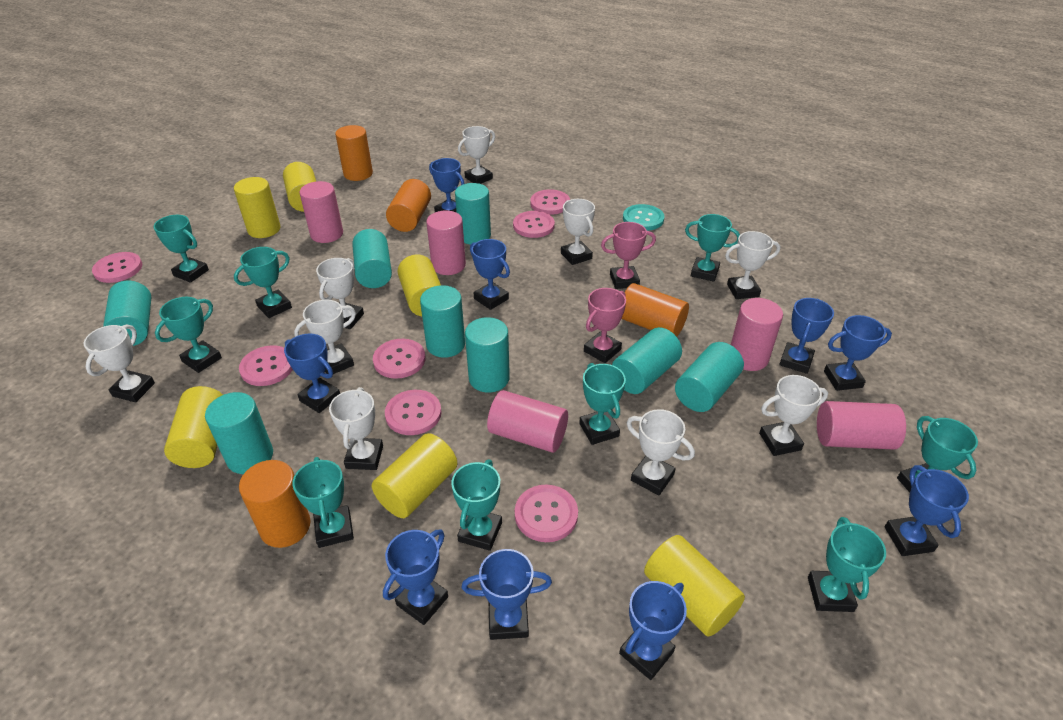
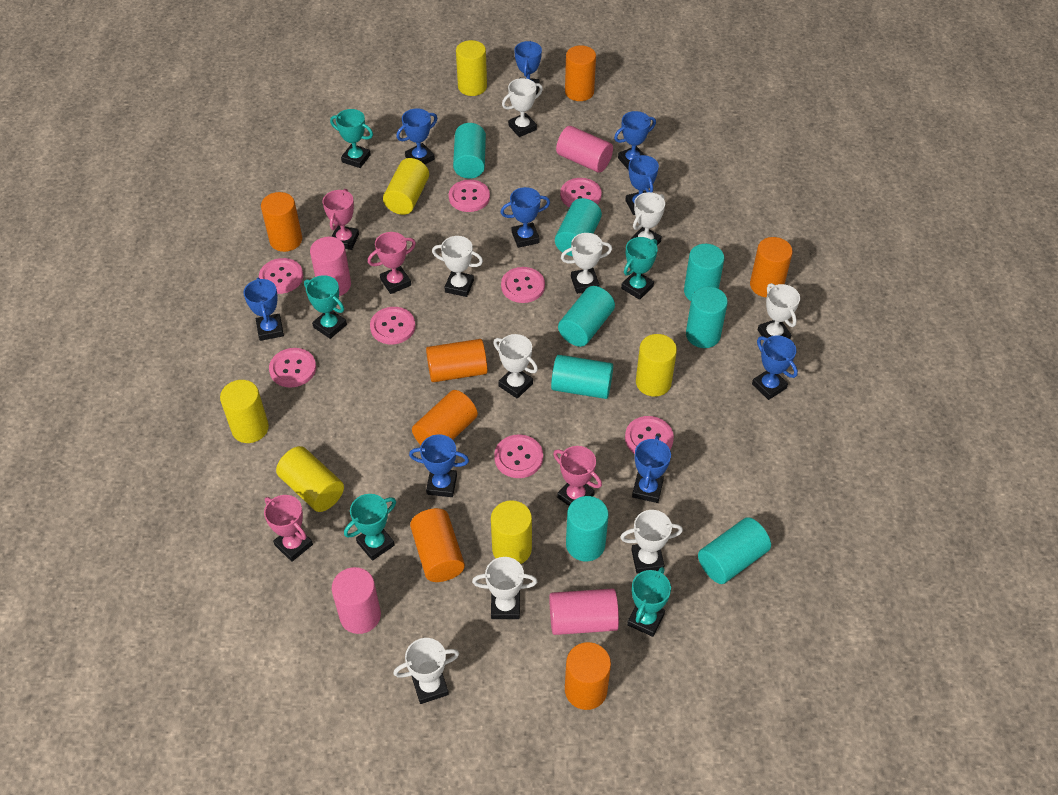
orange cylinder: 4 -> 7
pink button: 7 -> 8
pink cylinder: 5 -> 4
pink trophy: 2 -> 4
turquoise button: 1 -> 0
turquoise trophy: 9 -> 5

